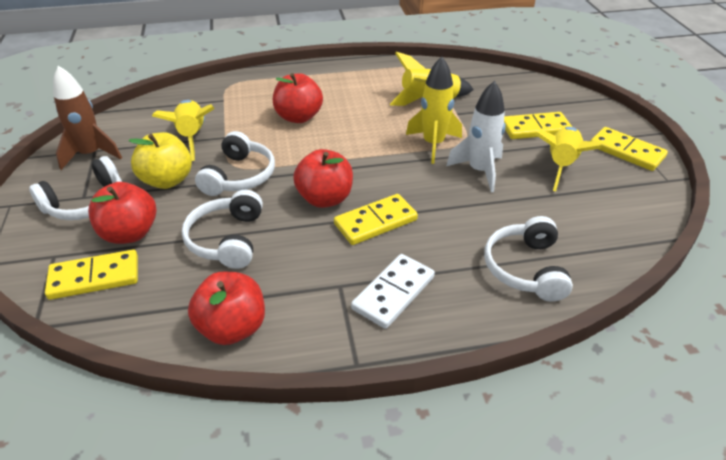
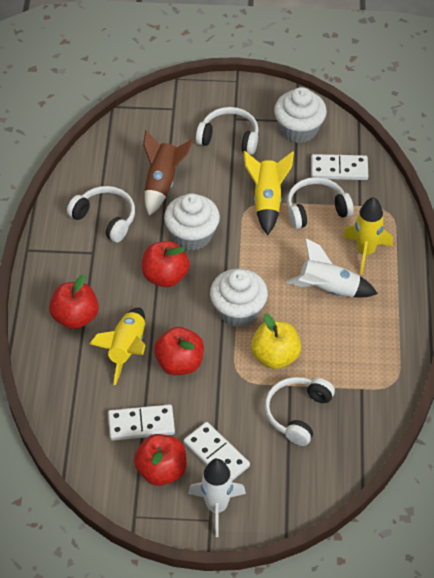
white cupcake: 0 -> 3
white domino: 1 -> 3
white rocket: 1 -> 2
yellow domino: 4 -> 0
yellow rocket: 4 -> 3

